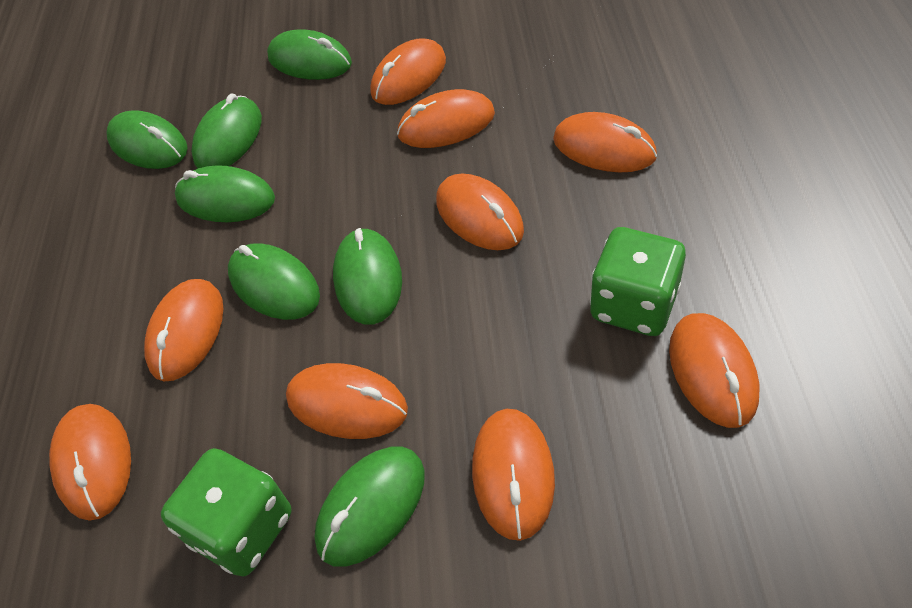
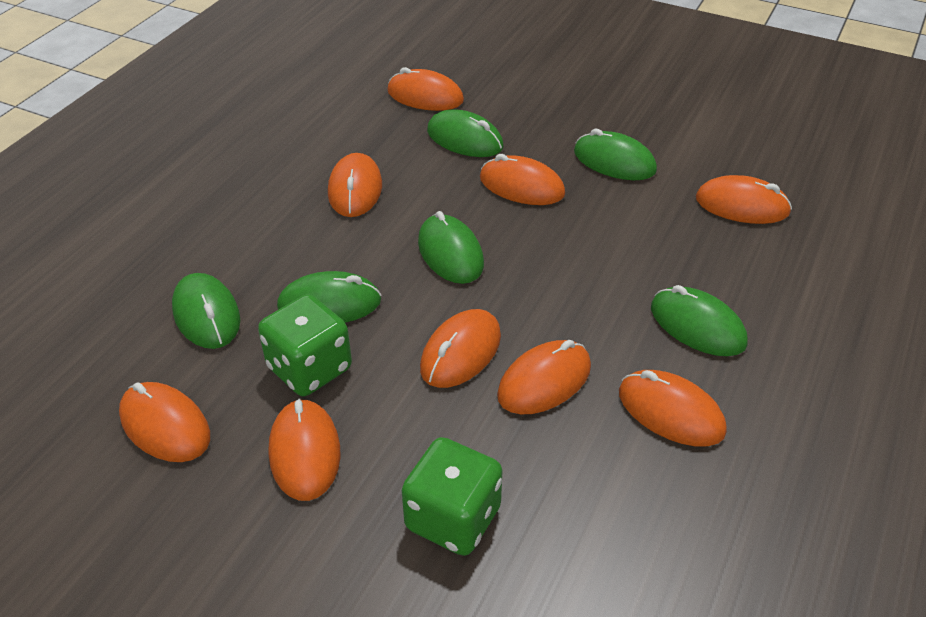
green mouse: 7 -> 6

